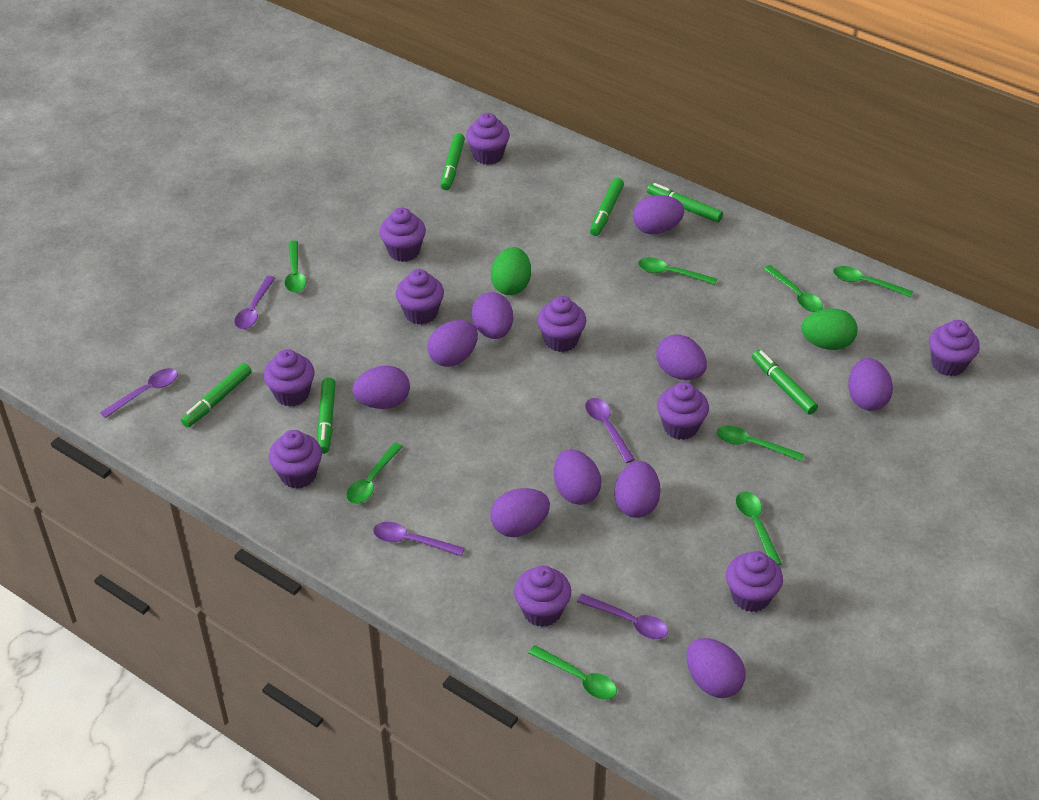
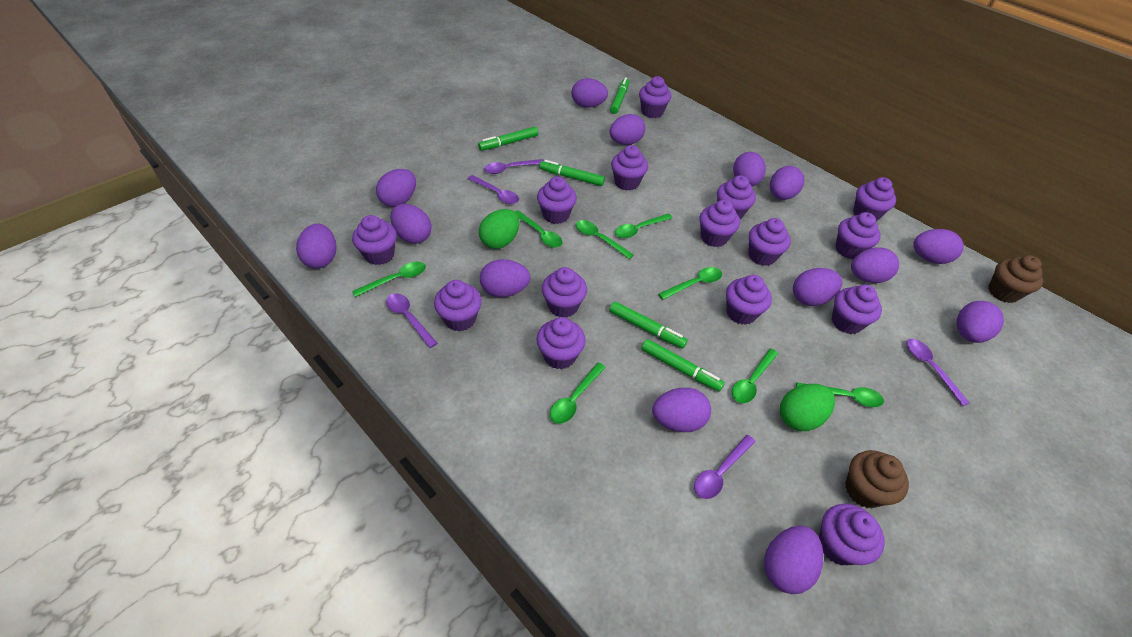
brown cupcake: 0 -> 2
green marker: 6 -> 5
purple cupcake: 10 -> 15
purple egg: 10 -> 14

